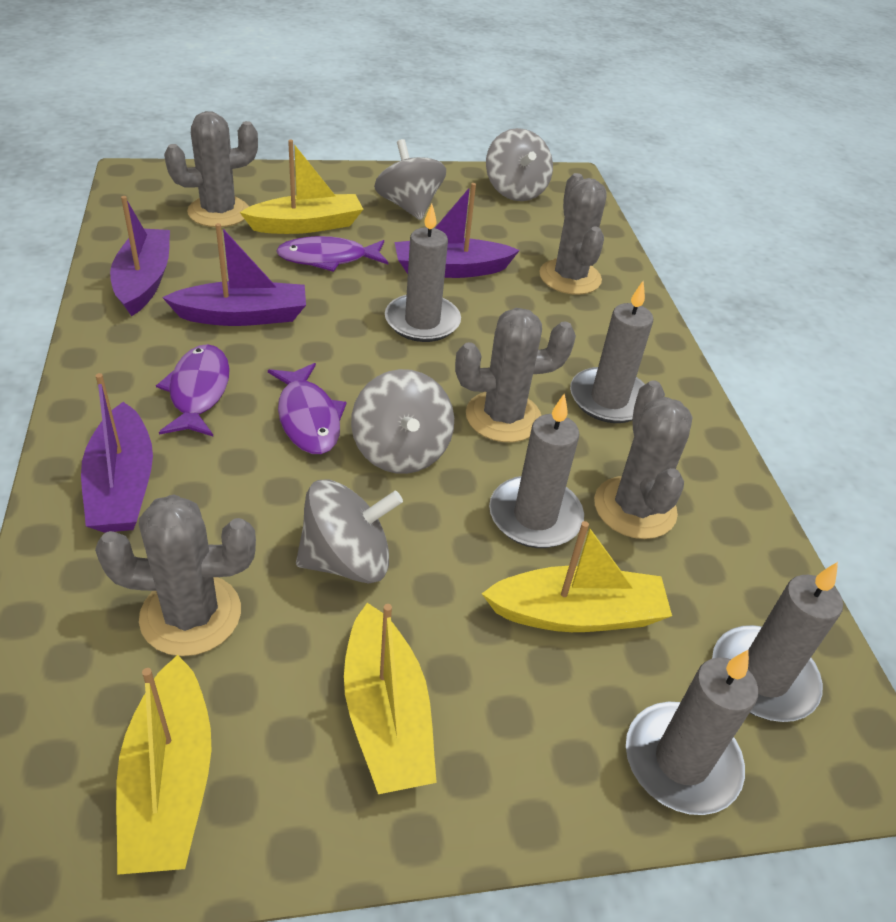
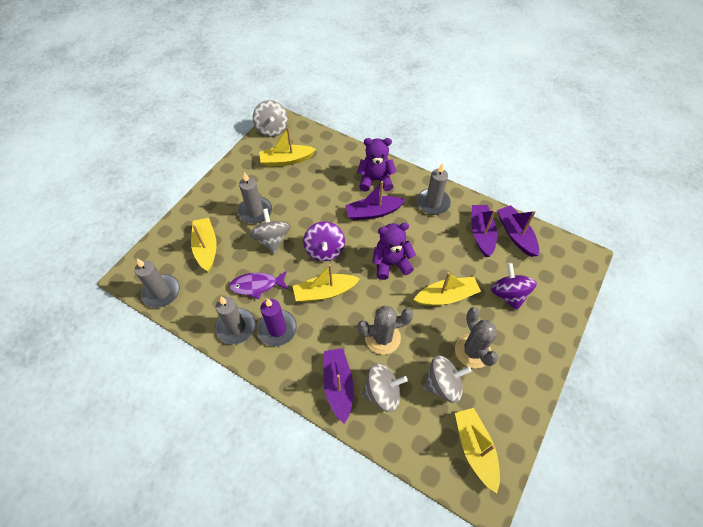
grey cactus: 5 -> 2
grey candle: 5 -> 4
purple candle: 0 -> 1
purple fish: 3 -> 1
purple spinning top: 0 -> 2
purple teddy bear: 0 -> 2
yellow boat: 4 -> 5

